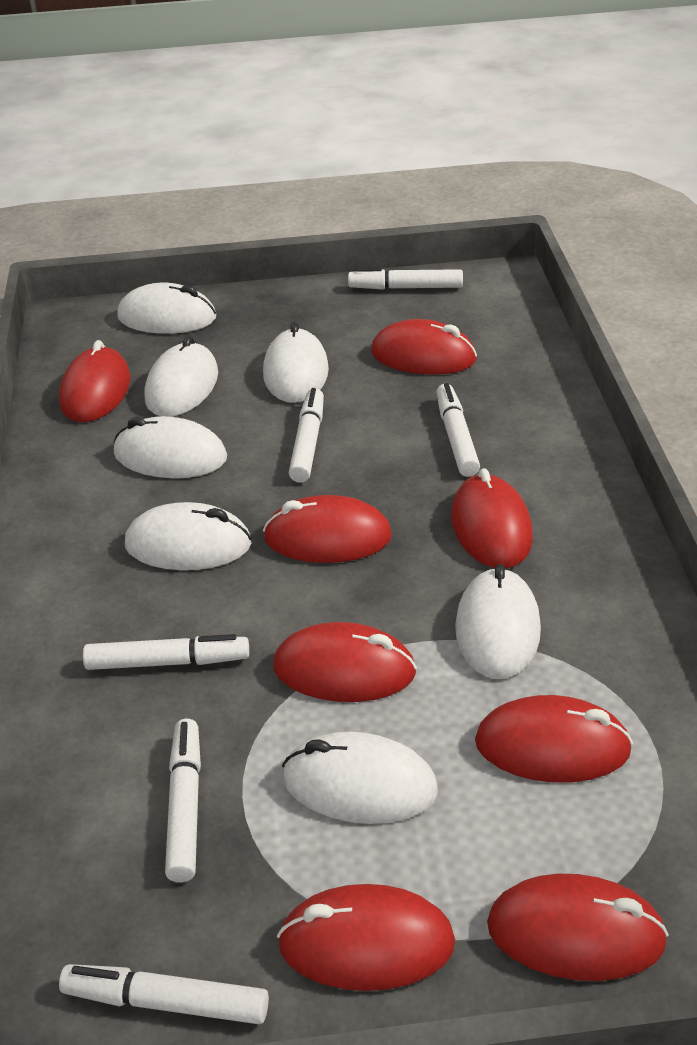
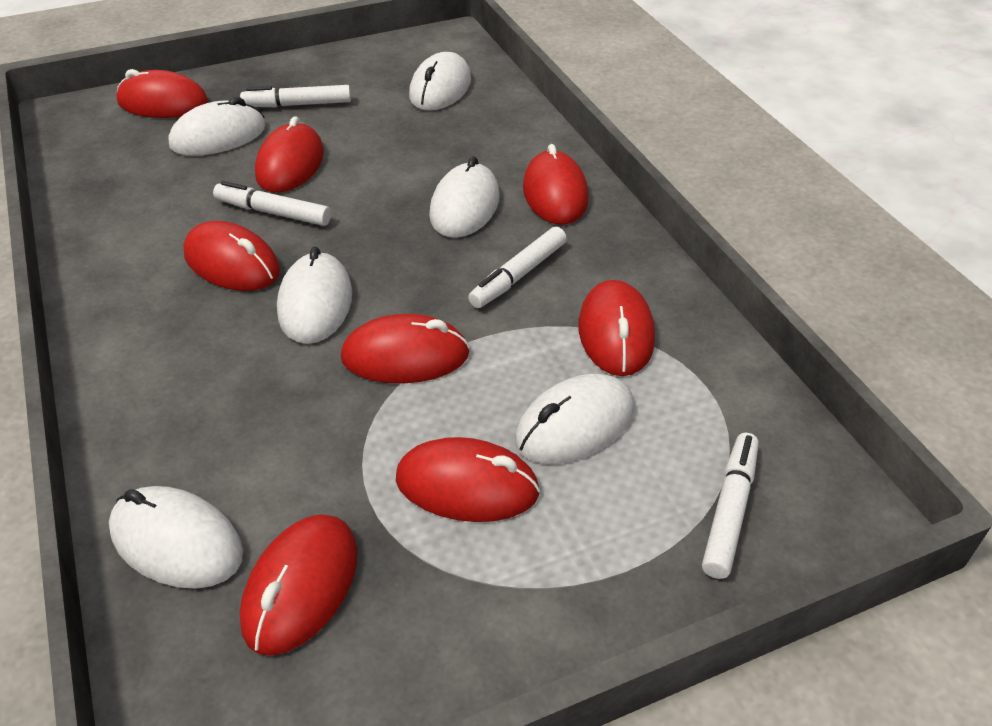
white marker: 6 -> 4
white mouse: 7 -> 6

